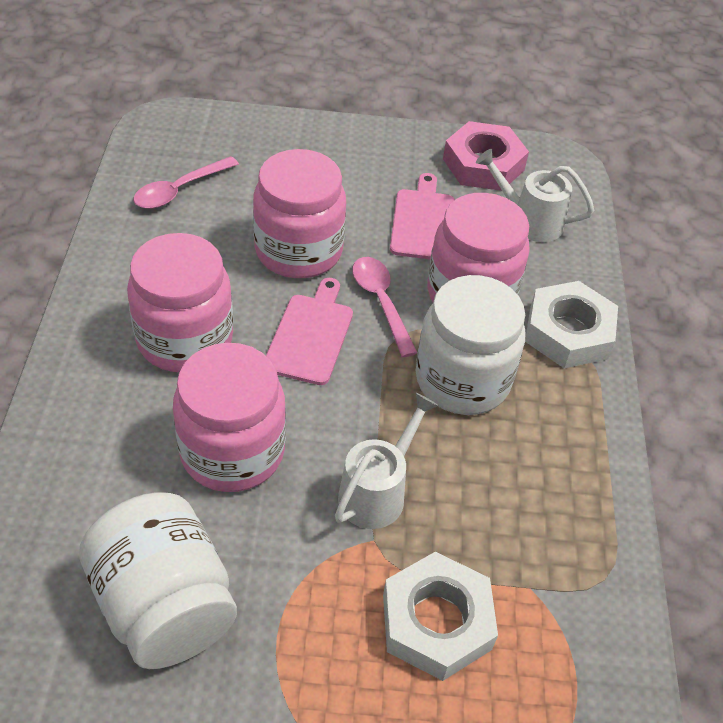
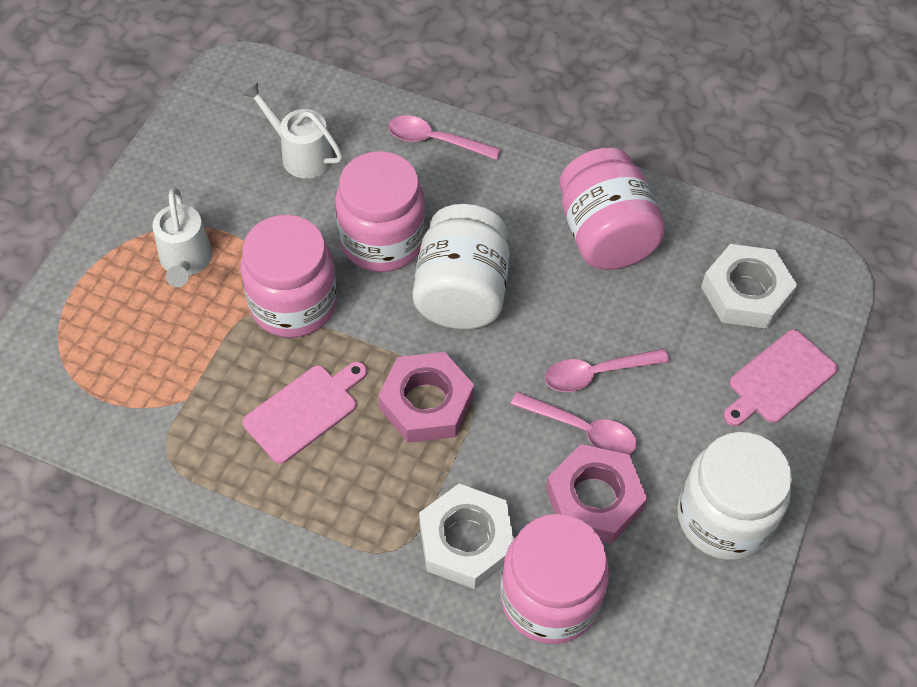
pink nut: 1 -> 2
pink spoon: 2 -> 3

